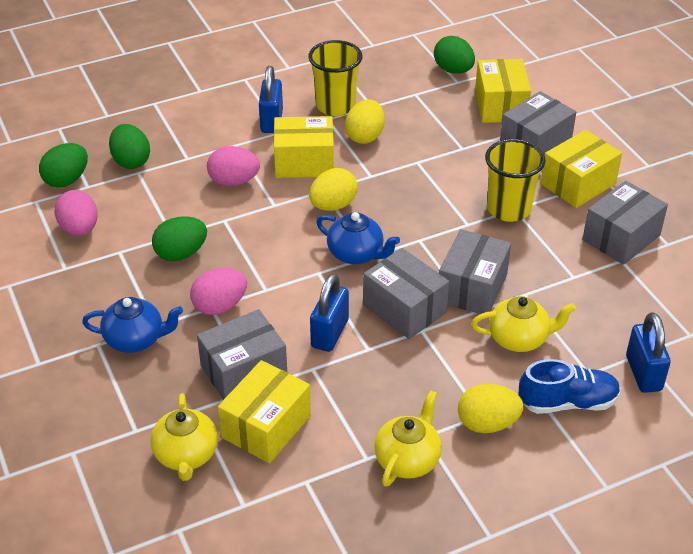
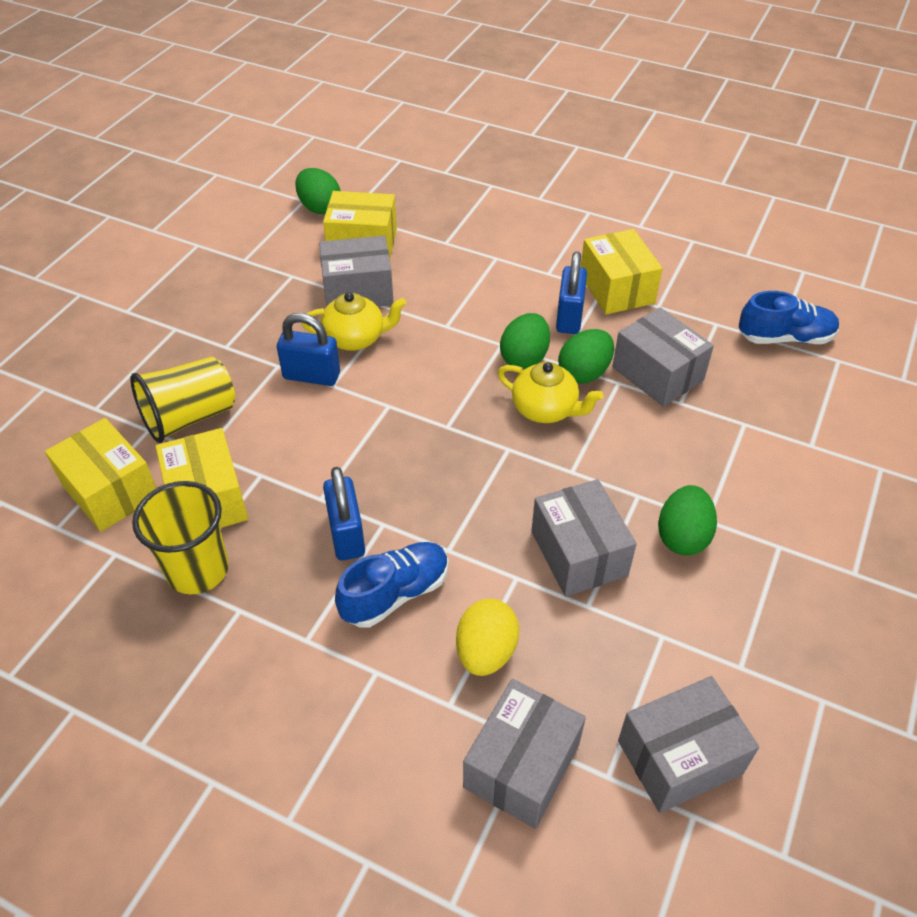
blue shoe: 1 -> 2
blue teapot: 2 -> 0
pink egg: 3 -> 0
yellow egg: 3 -> 1
yellow teapot: 3 -> 2

